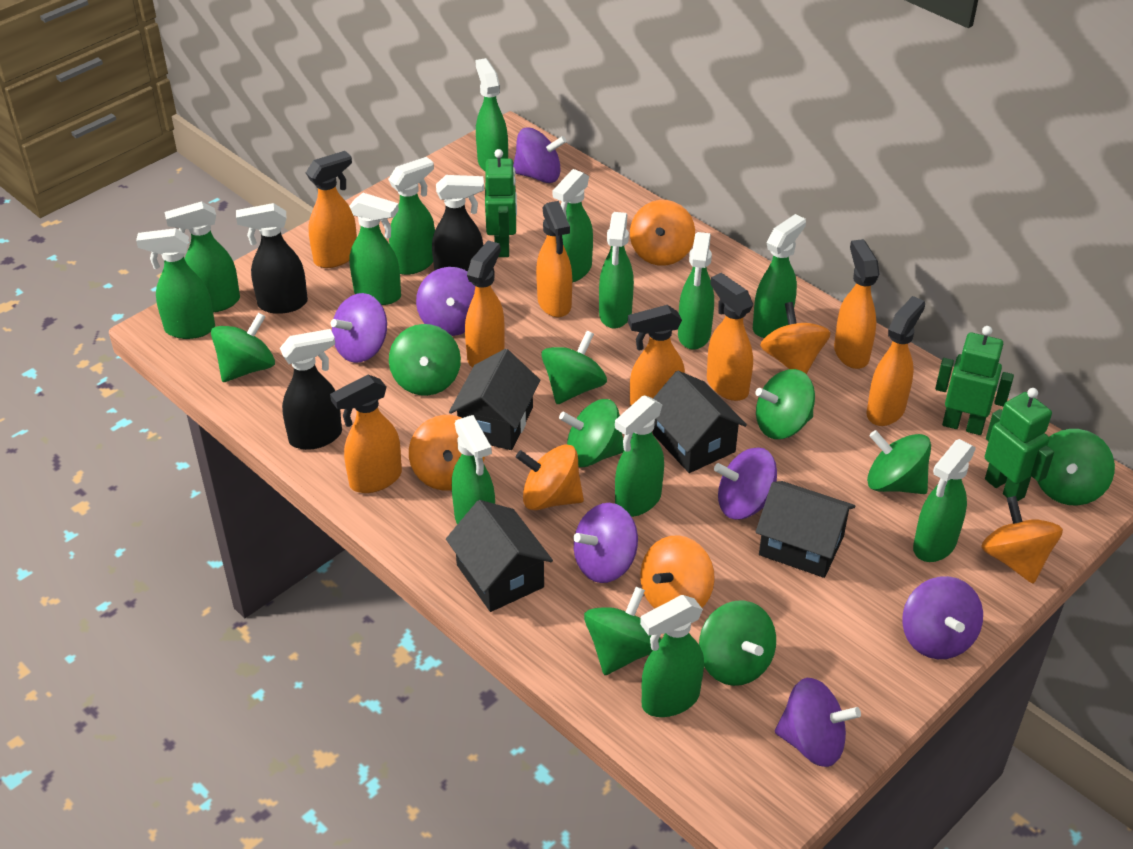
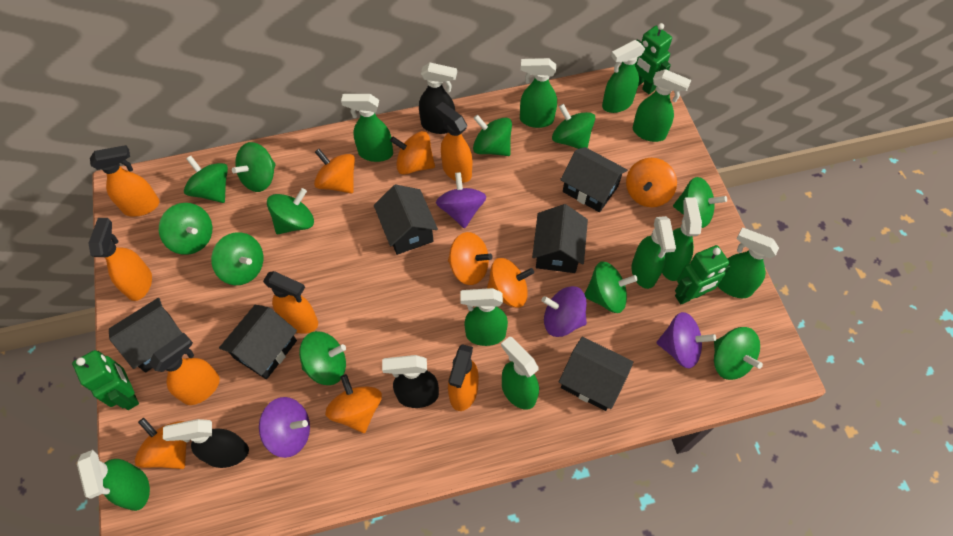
black house: 4 -> 6
green spinning top: 9 -> 11
green spray bottle: 13 -> 10
orange spinning top: 6 -> 7
orange spray bottle: 8 -> 6
purple spinning top: 7 -> 4

